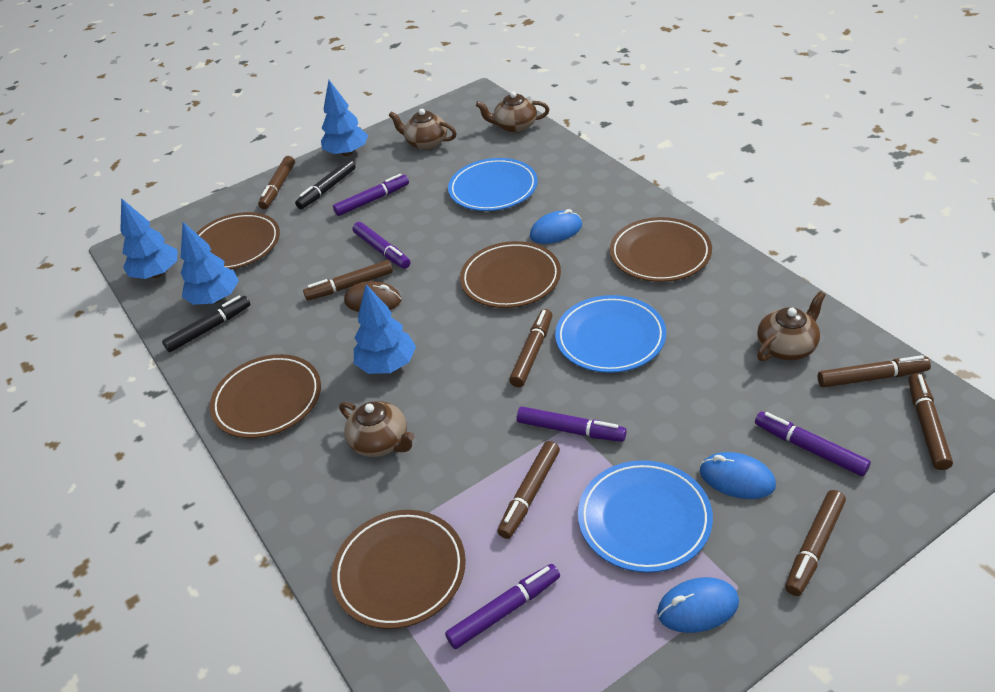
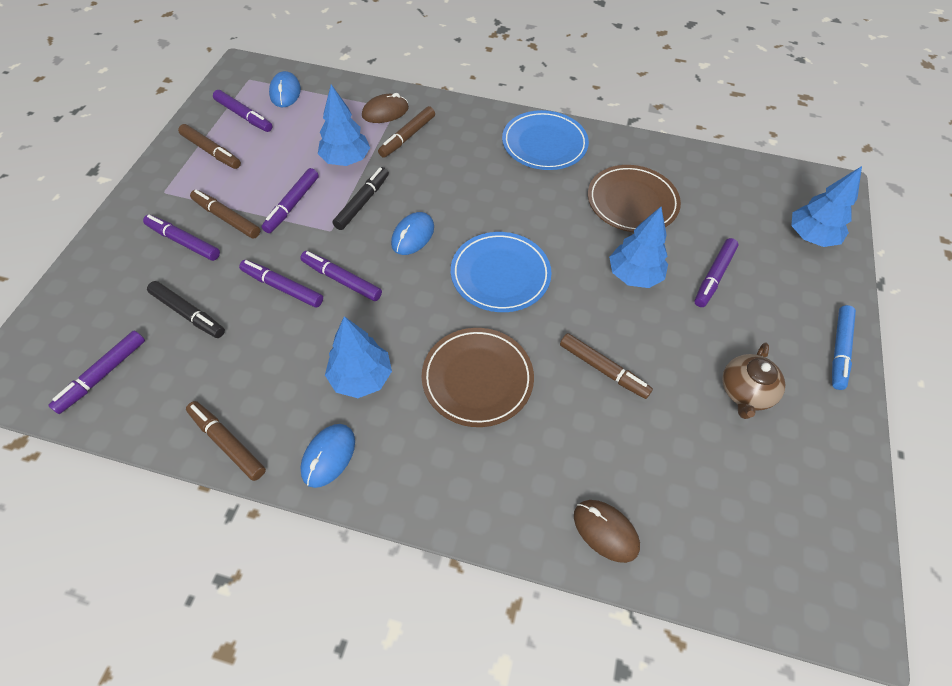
blue marker: 0 -> 1
blue plate: 3 -> 2
brown marker: 7 -> 5
brown mouse: 1 -> 2
brown plate: 5 -> 2
brown teapot: 4 -> 1
purple marker: 5 -> 7

